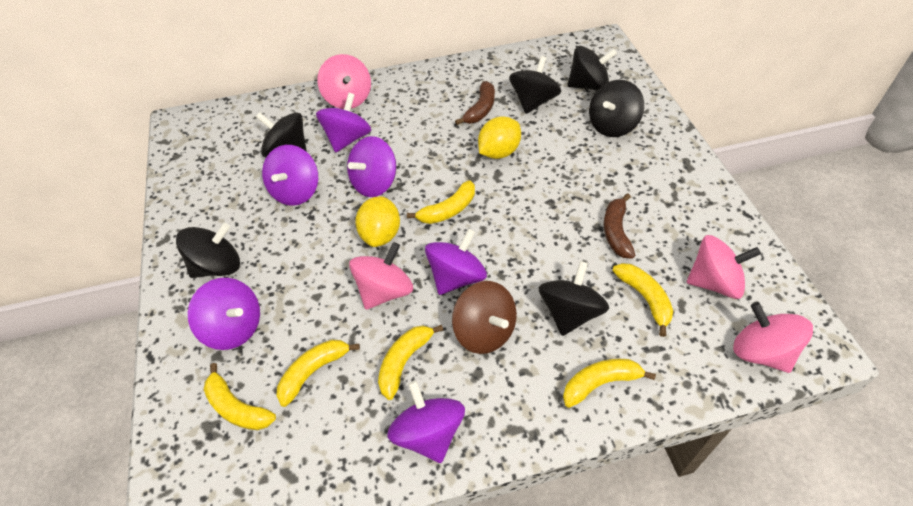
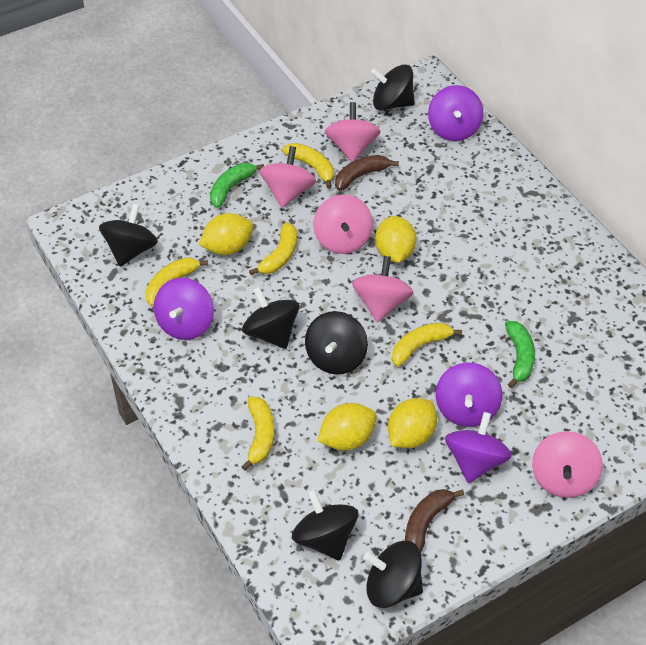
brown spinning top: 1 -> 0
green banana: 0 -> 2
pink spinning top: 4 -> 5
purple spinning top: 6 -> 4
yellow banana: 6 -> 5
yellow lemon: 2 -> 4

